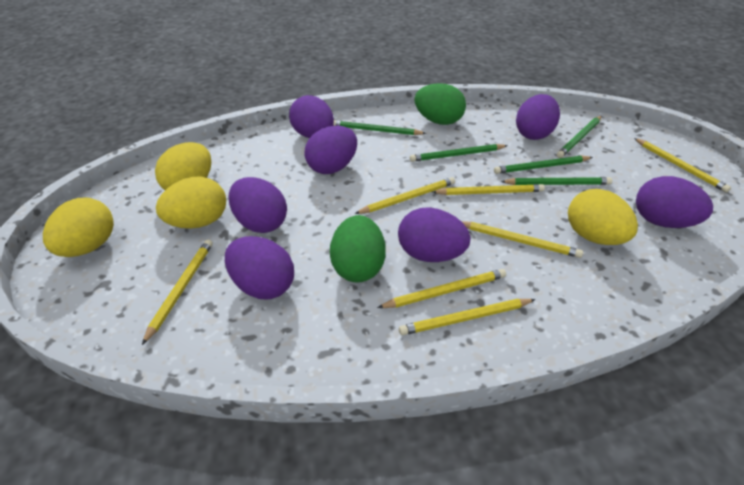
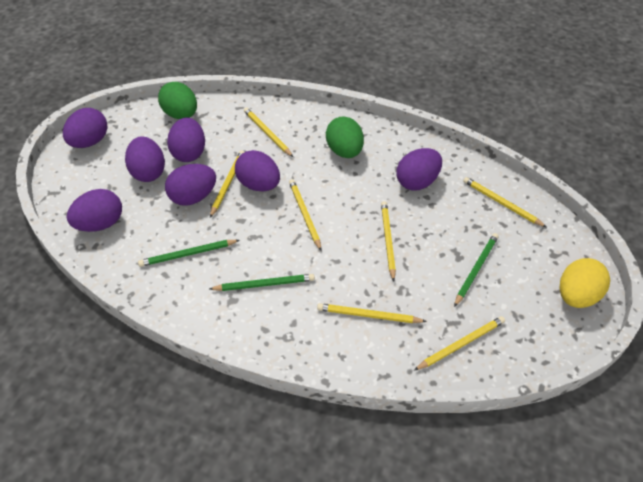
green pencil: 5 -> 3
yellow egg: 4 -> 1

